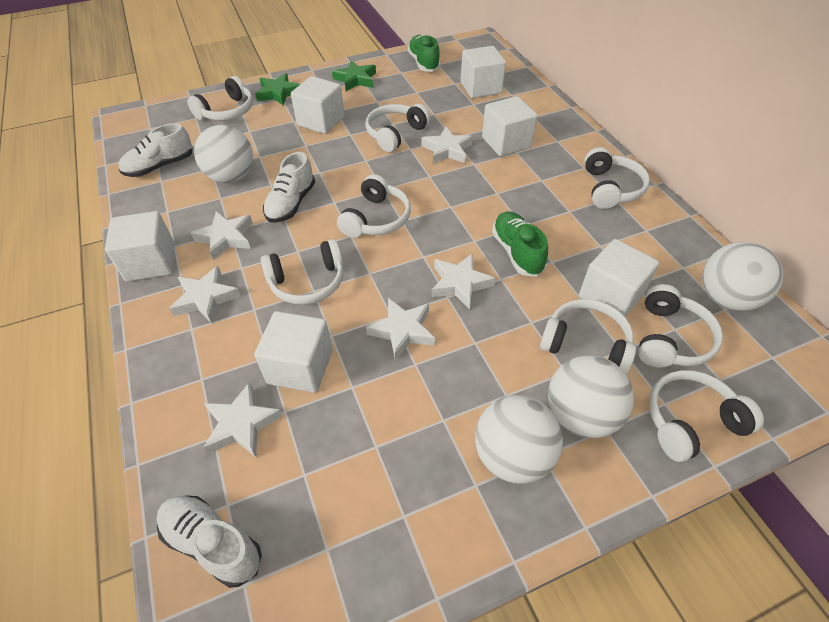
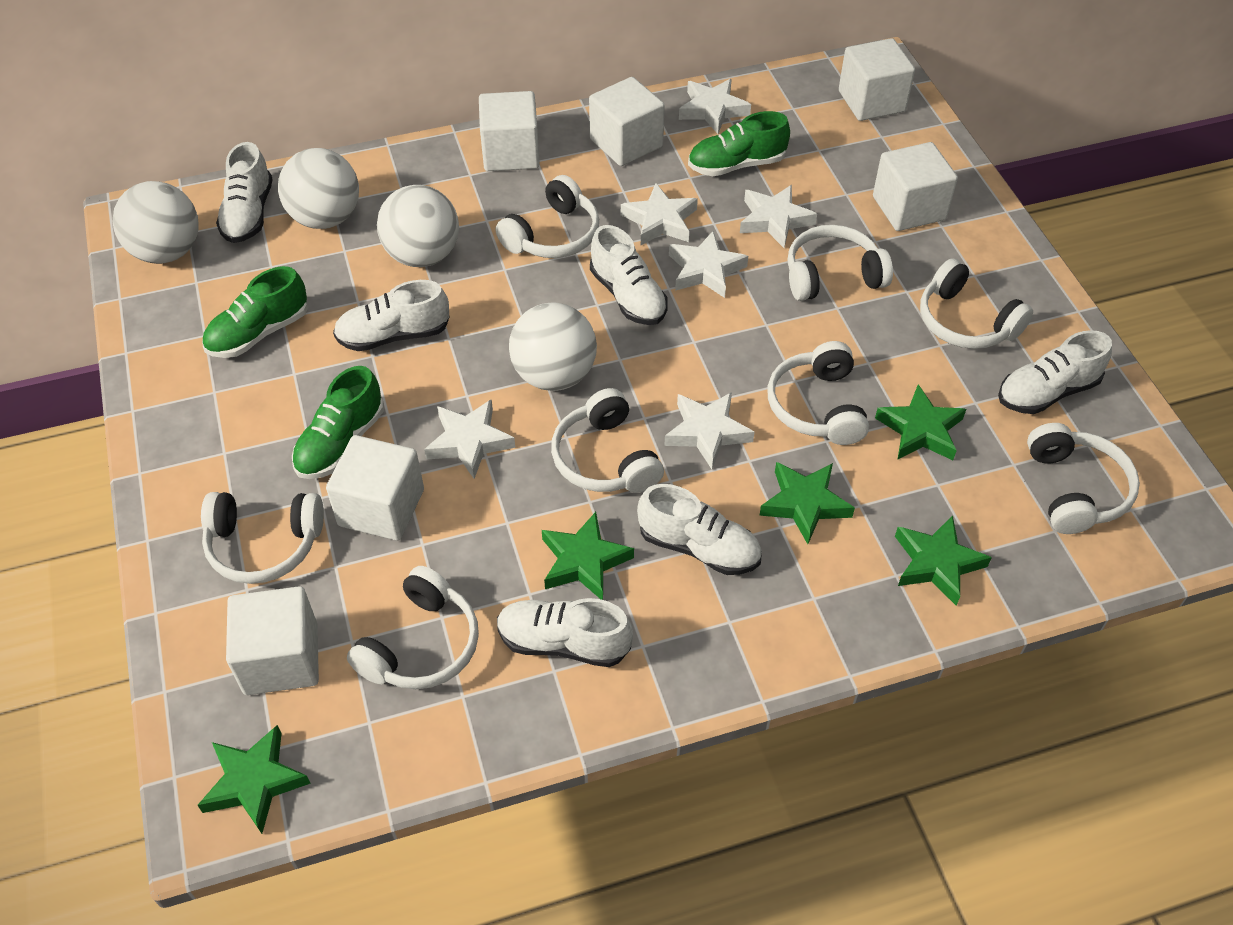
green shoe: 2 -> 3
green star: 2 -> 5
white shoe: 3 -> 6

